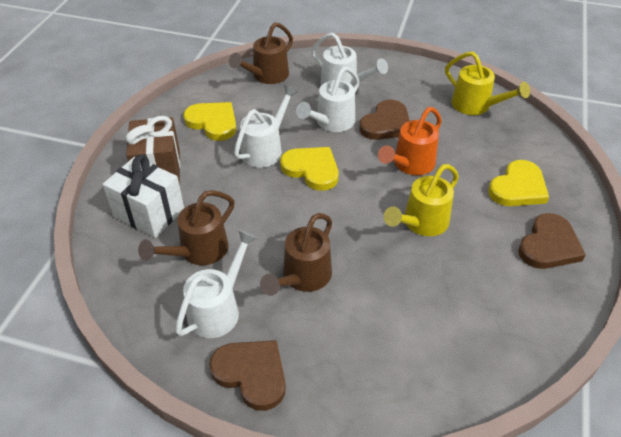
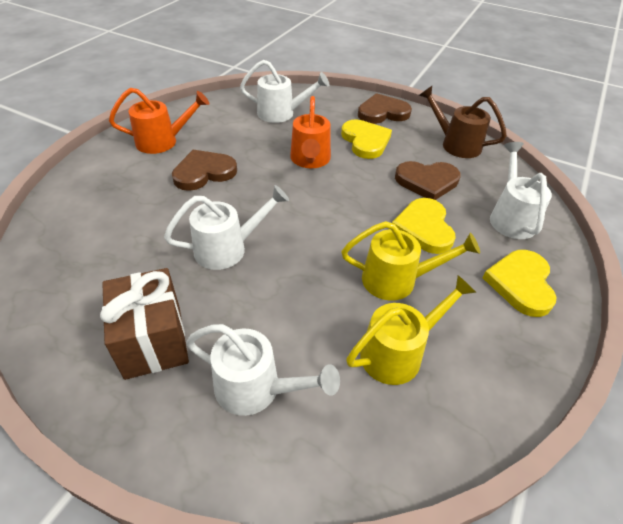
brown watering can: 3 -> 1
orange watering can: 1 -> 2
white gift: 1 -> 0

